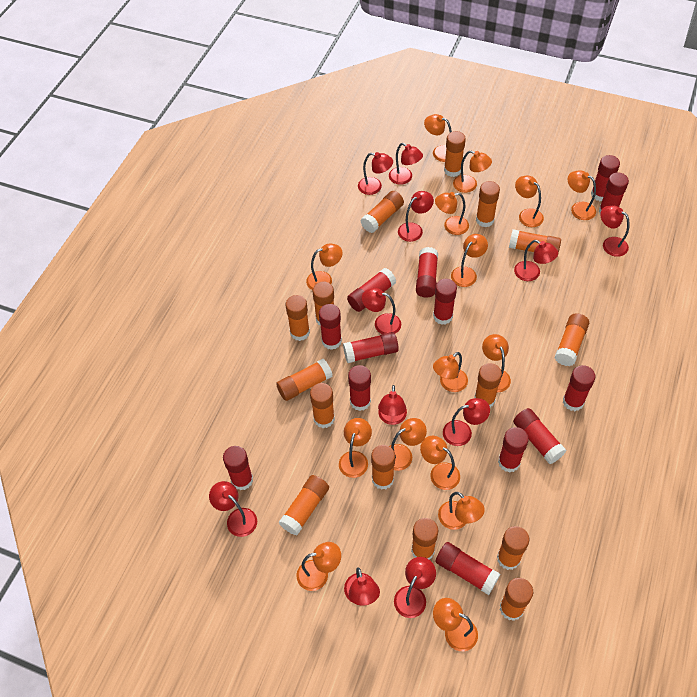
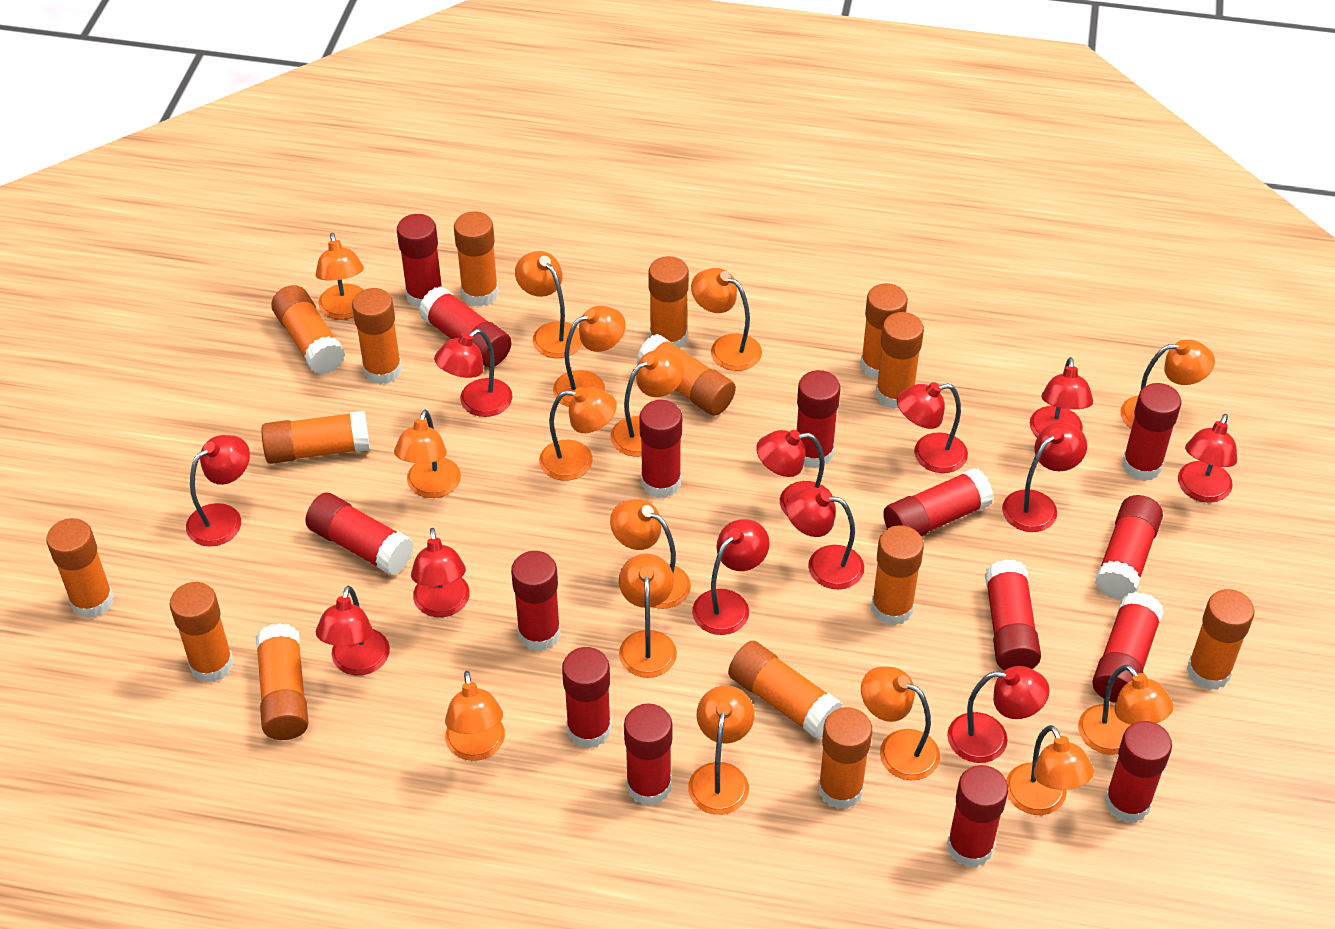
red glue stick: 13 -> 15
red lamp: 11 -> 12

